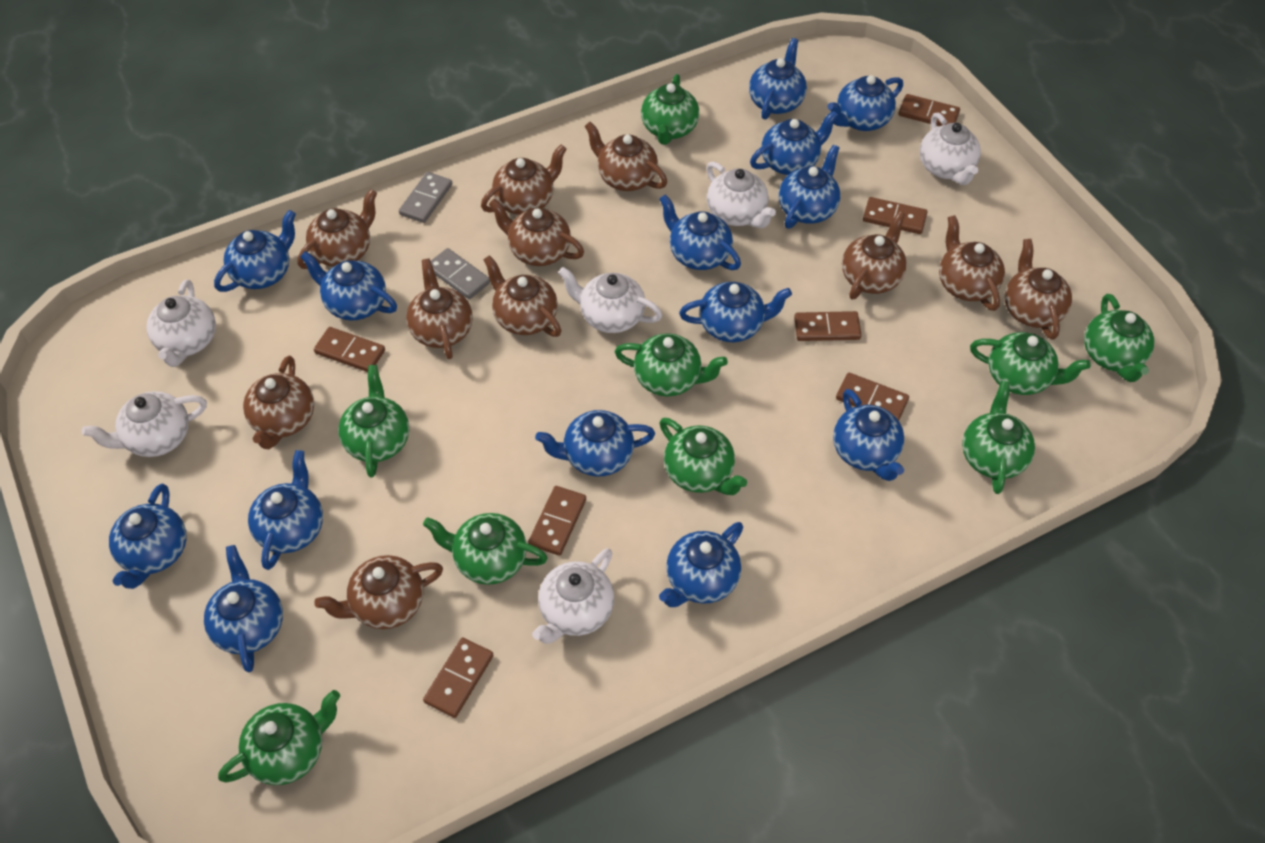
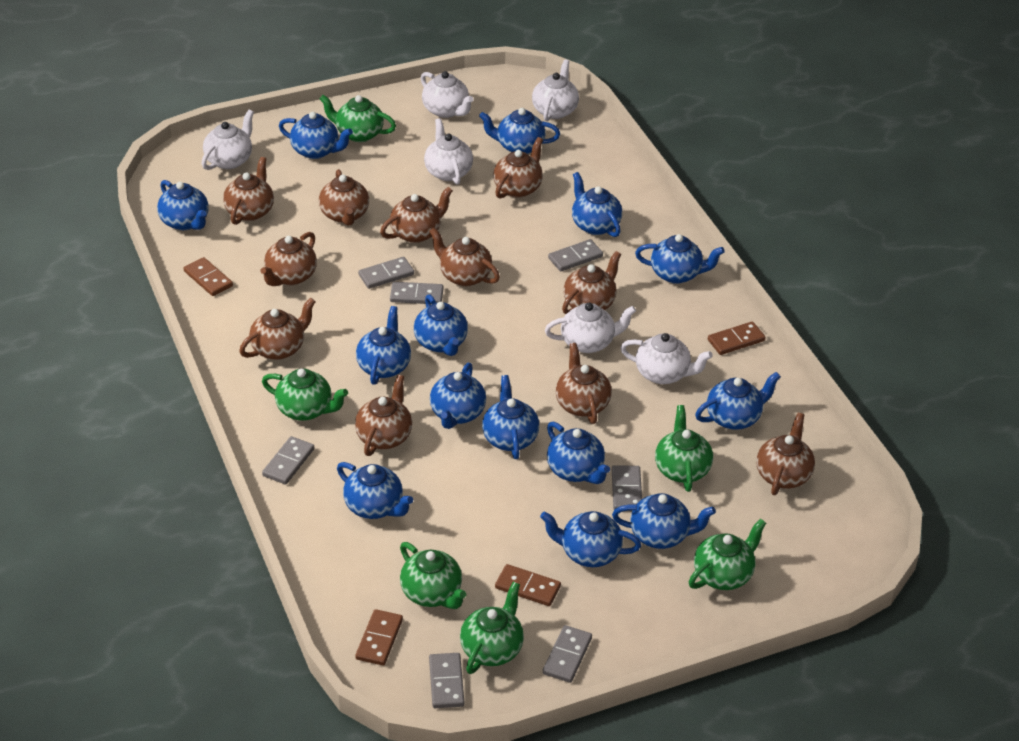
brown domino: 7 -> 4
green teapot: 9 -> 6
grey domino: 2 -> 7

